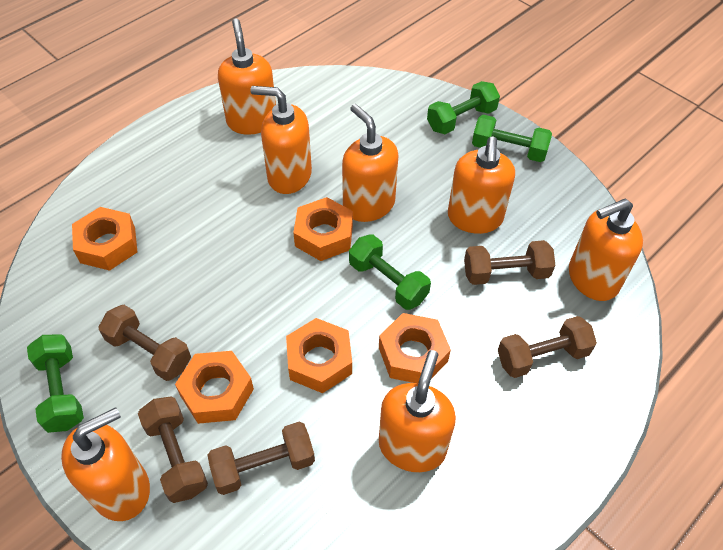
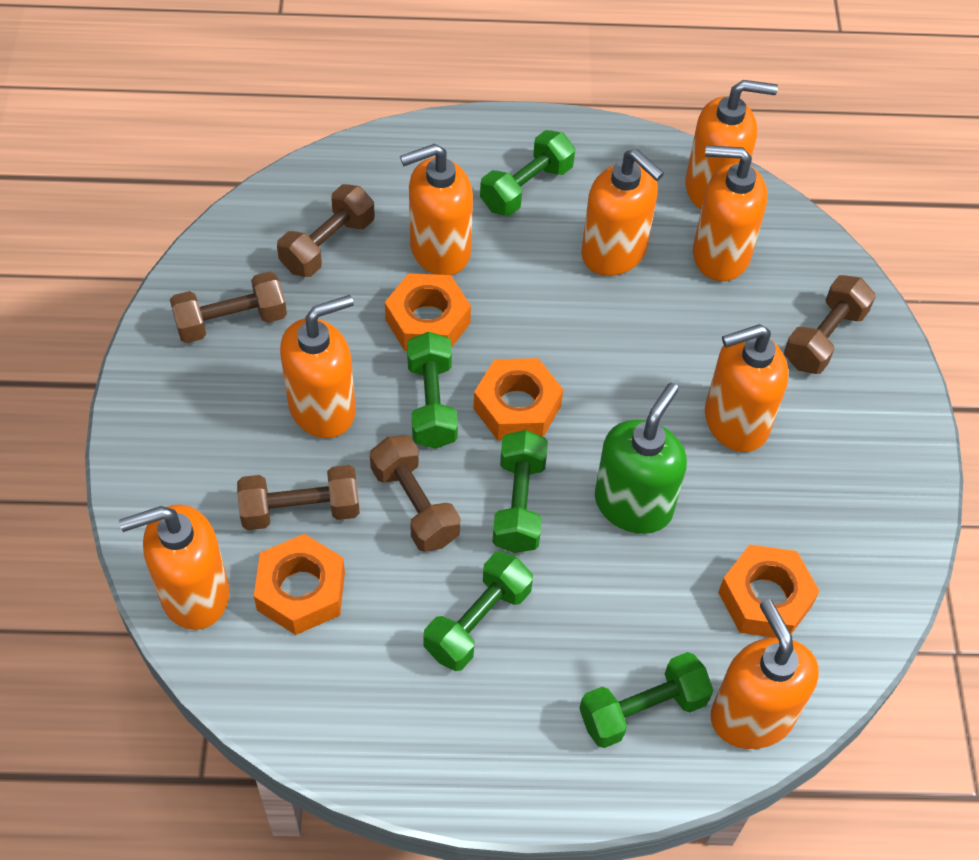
green dumbbell: 4 -> 5
green soap dispenser: 0 -> 1
orange nut: 5 -> 4
orange soap dispenser: 7 -> 8

